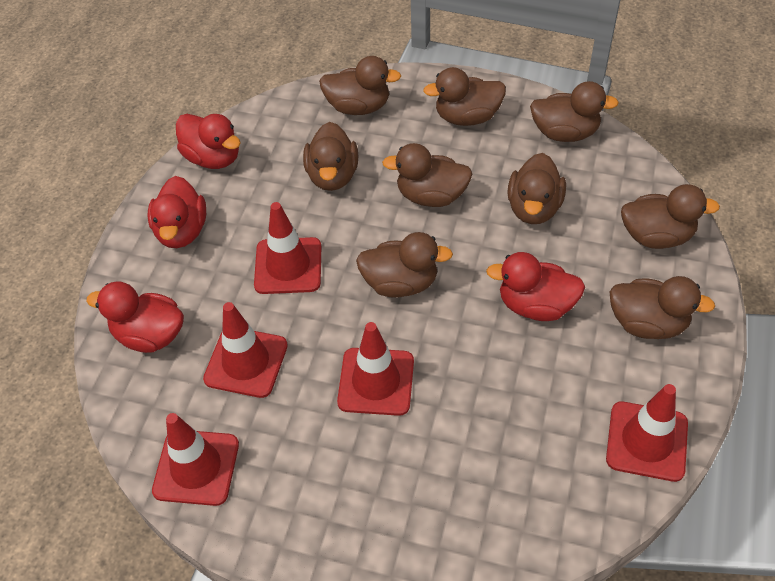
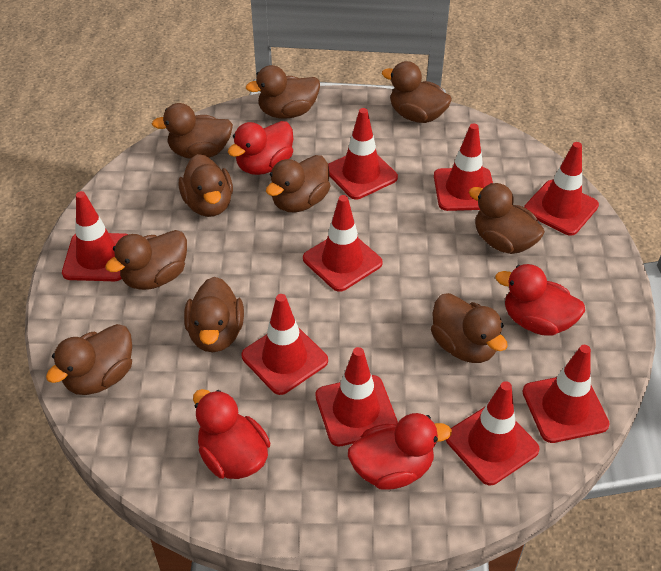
brown duck: 9 -> 10
red traffic cone: 5 -> 9

